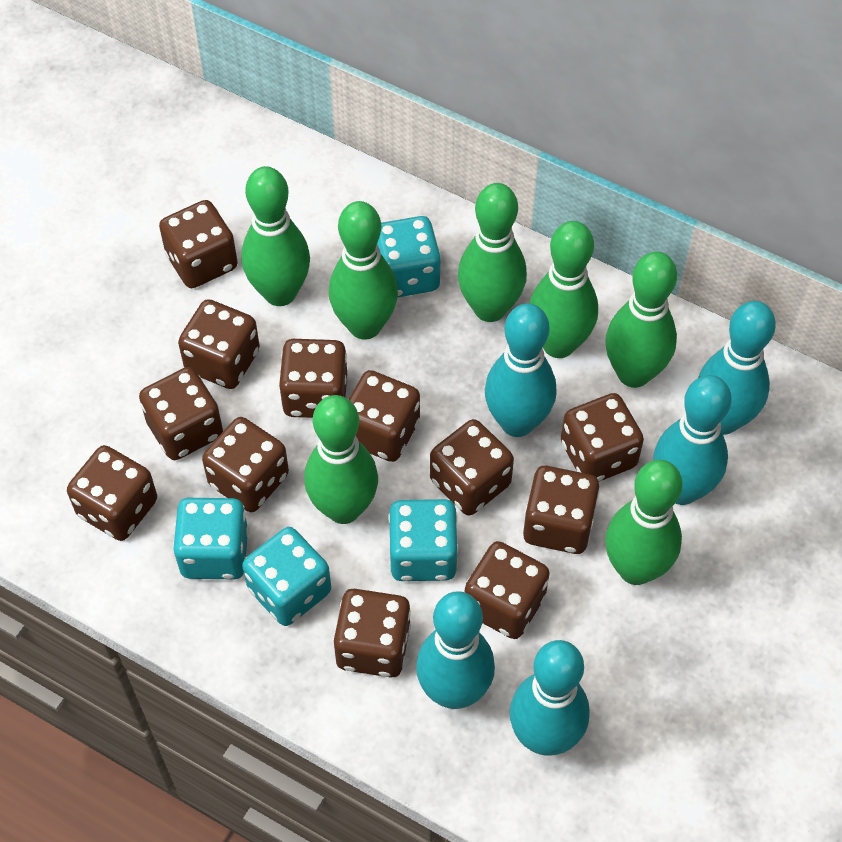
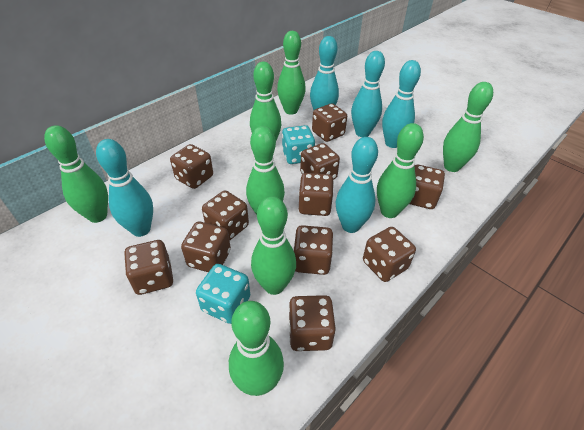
brown dice: 12 -> 11
green bowling pin: 7 -> 8
turquoise dice: 4 -> 2

